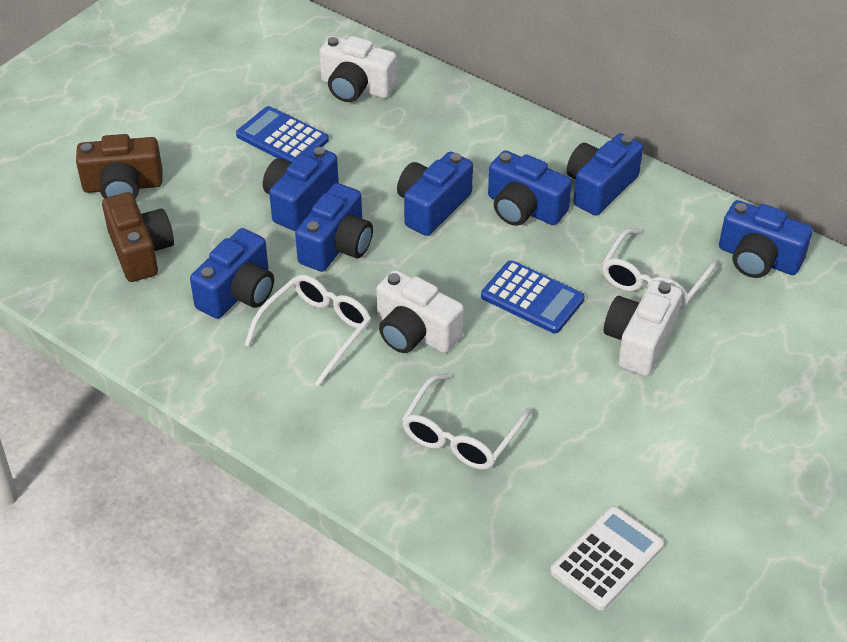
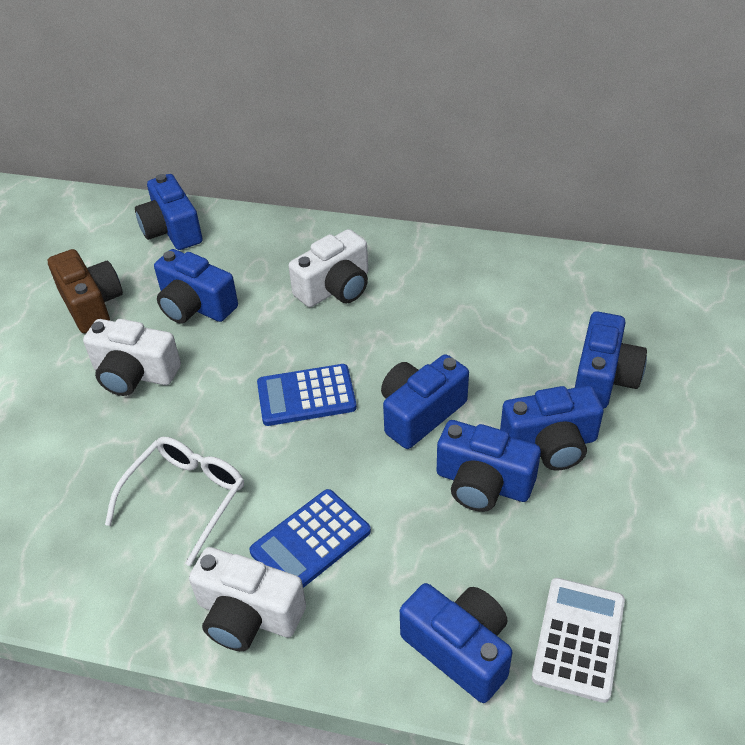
brown camera: 2 -> 1
white glasses: 3 -> 1

